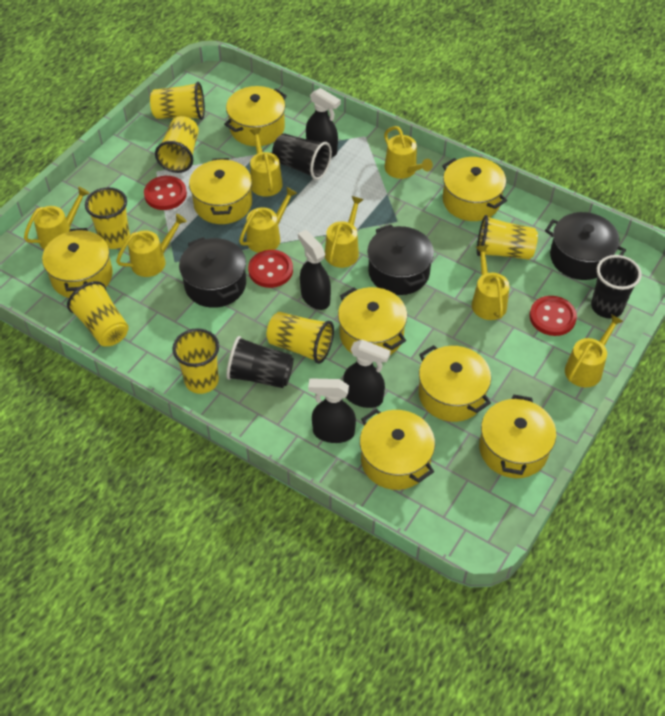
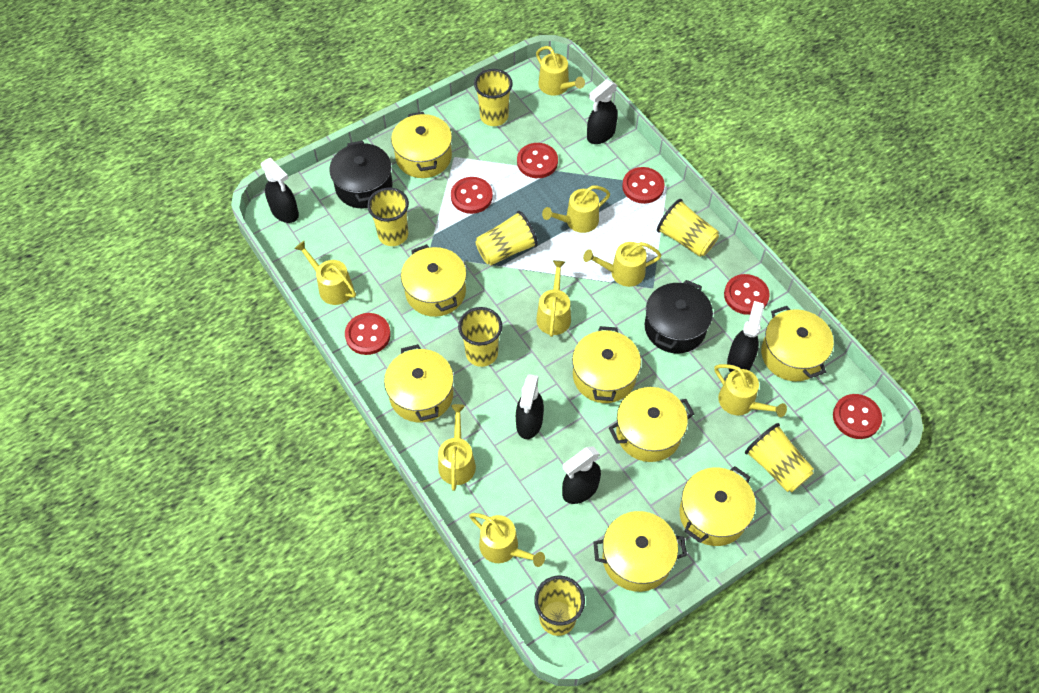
black cup: 3 -> 0
black pot: 3 -> 2
black spray bottle: 4 -> 5
red button: 3 -> 6

